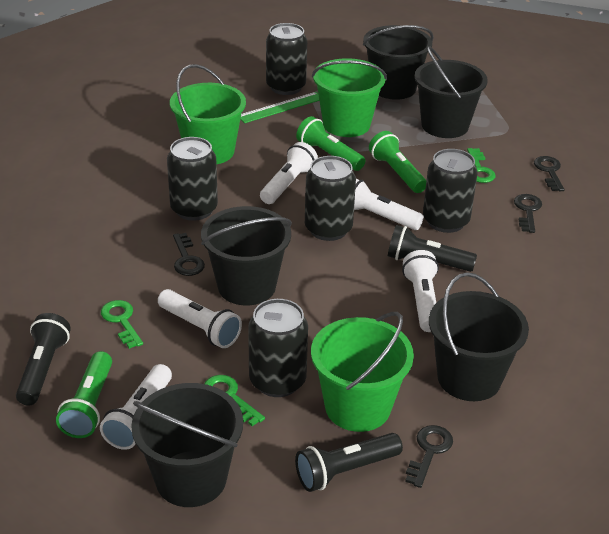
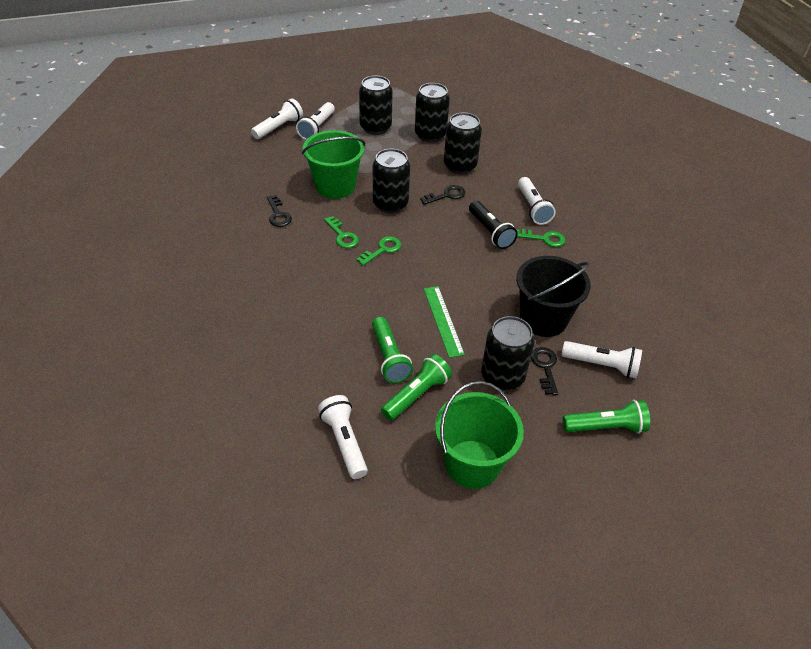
black bucket: 5 -> 1
black flashlight: 3 -> 1
black key: 4 -> 3
green bucket: 3 -> 2

